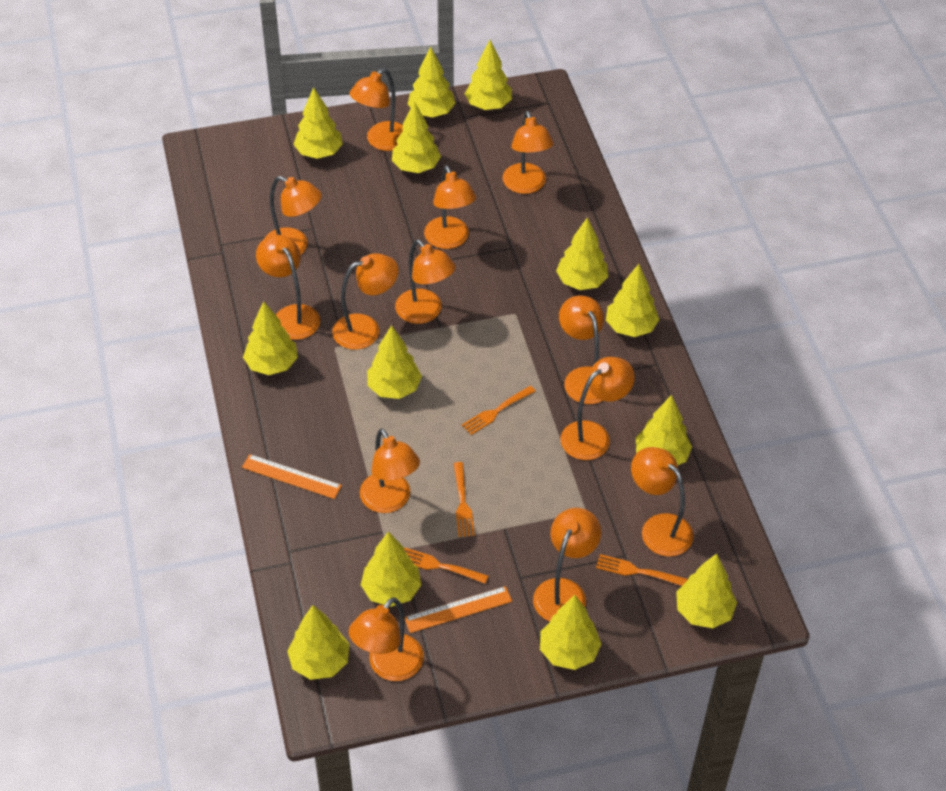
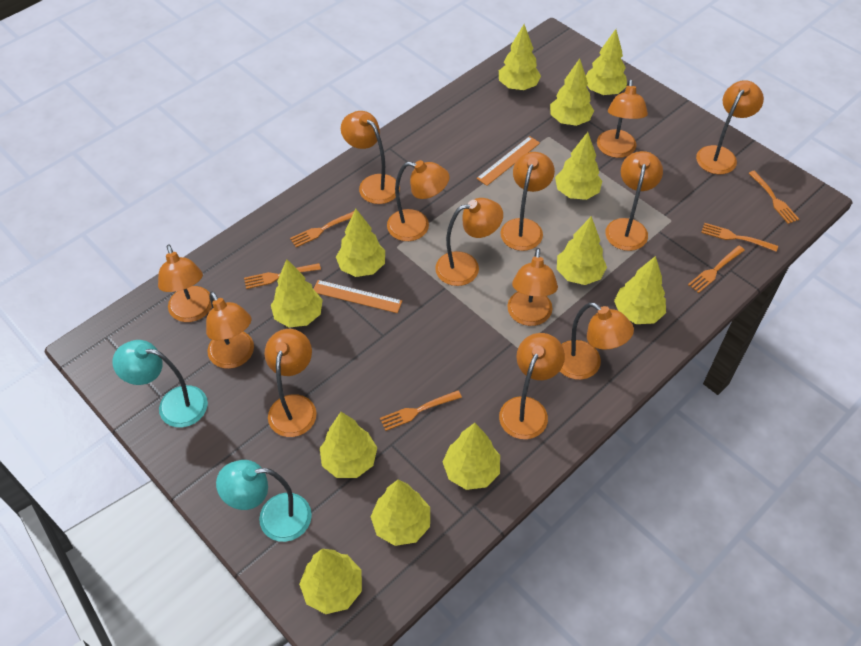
orange fork: 4 -> 6
turquoise lamp: 0 -> 2
yellow tree: 13 -> 12

